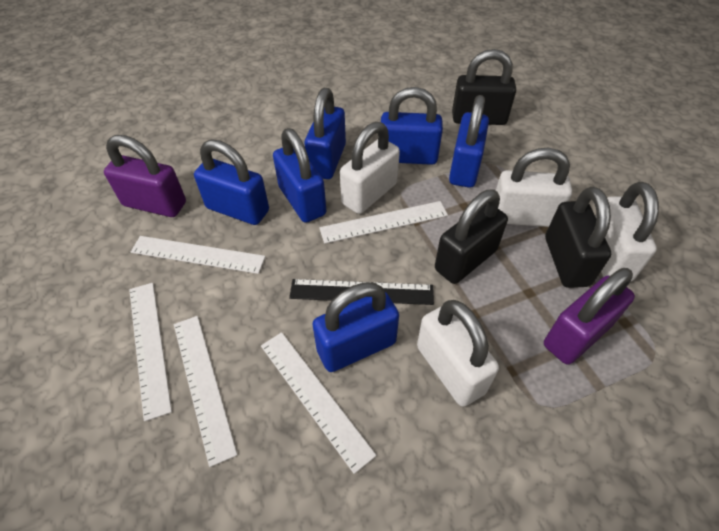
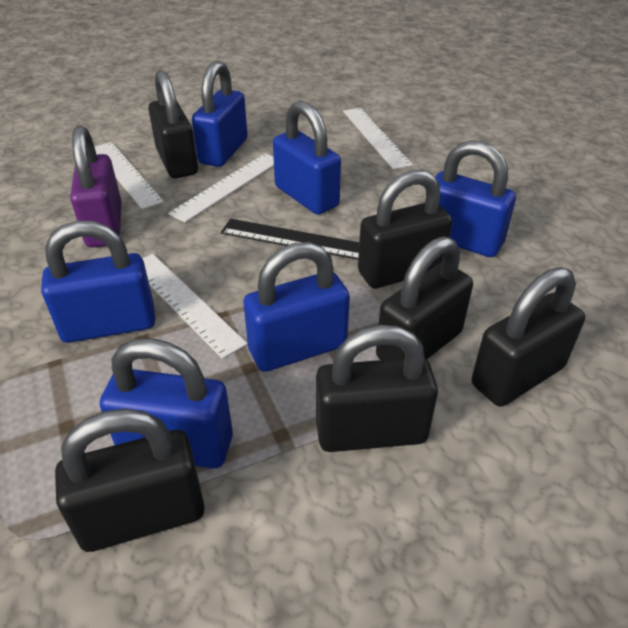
black padlock: 3 -> 6
purple padlock: 2 -> 1
white padlock: 4 -> 0
white ruler: 5 -> 4

